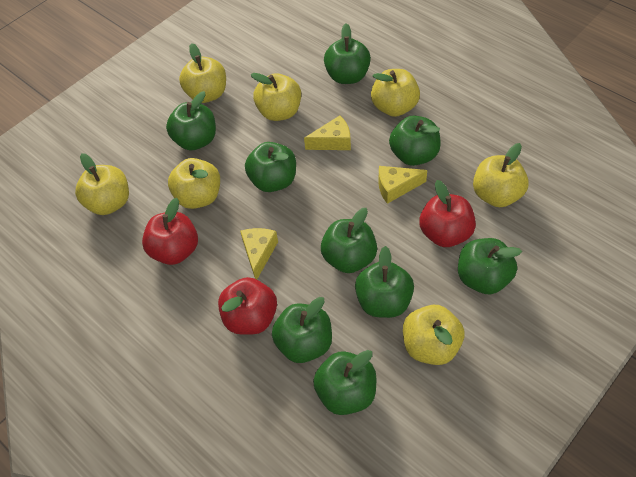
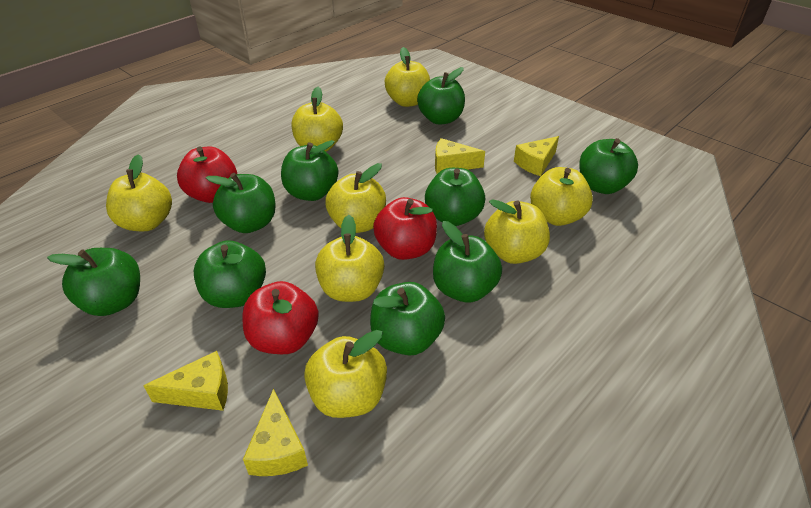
yellow apple: 7 -> 8
yellow cheese: 3 -> 4

